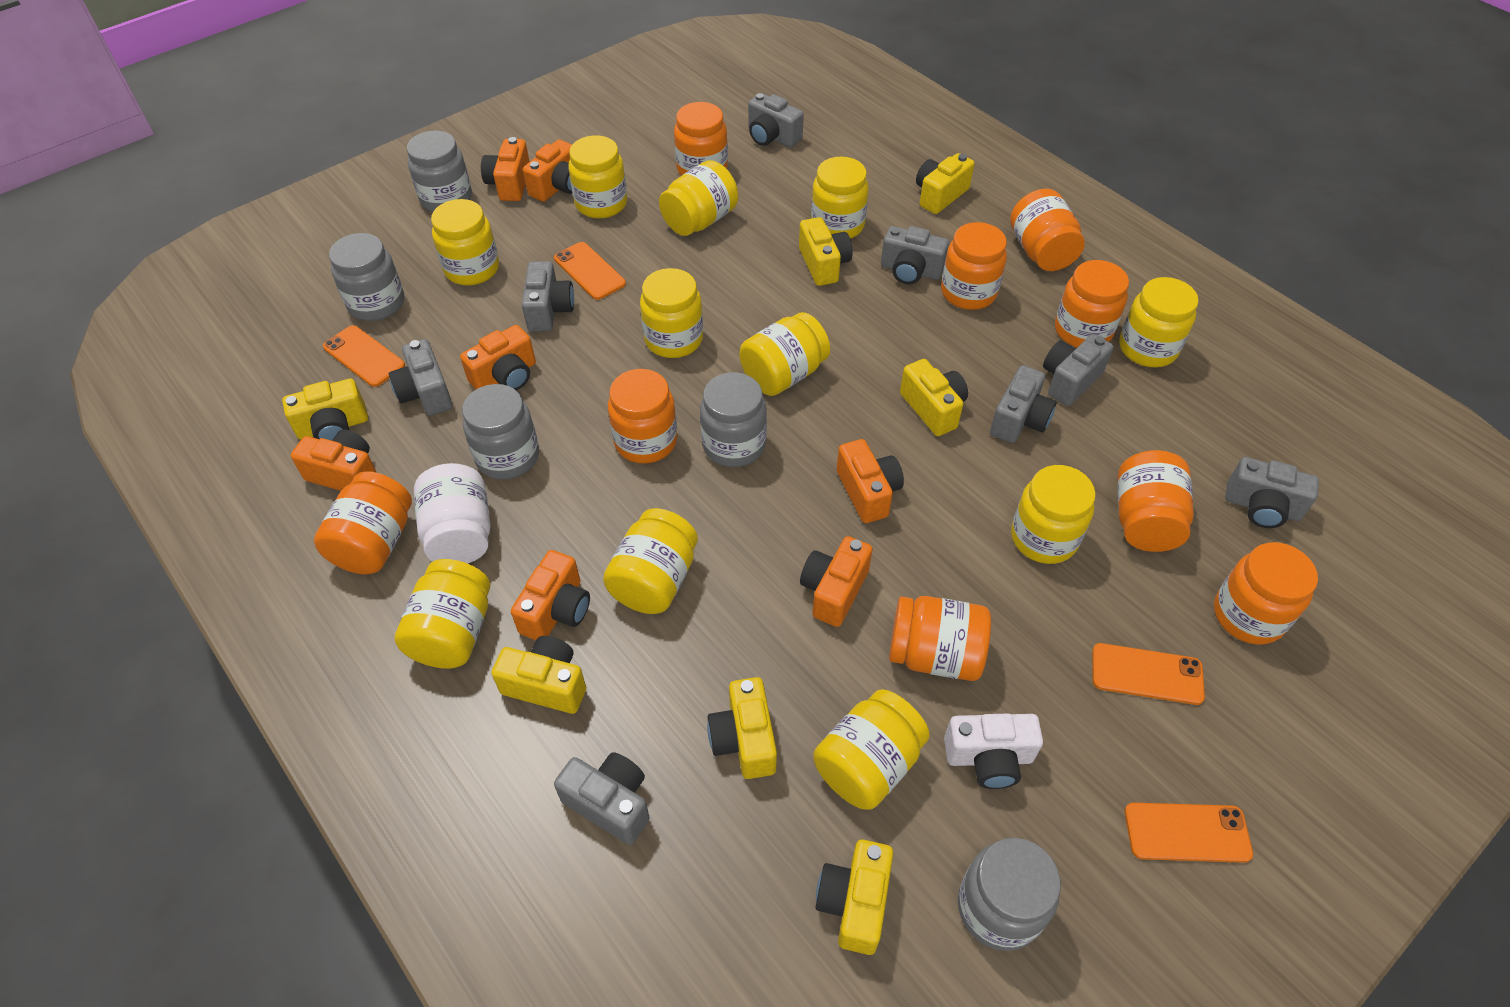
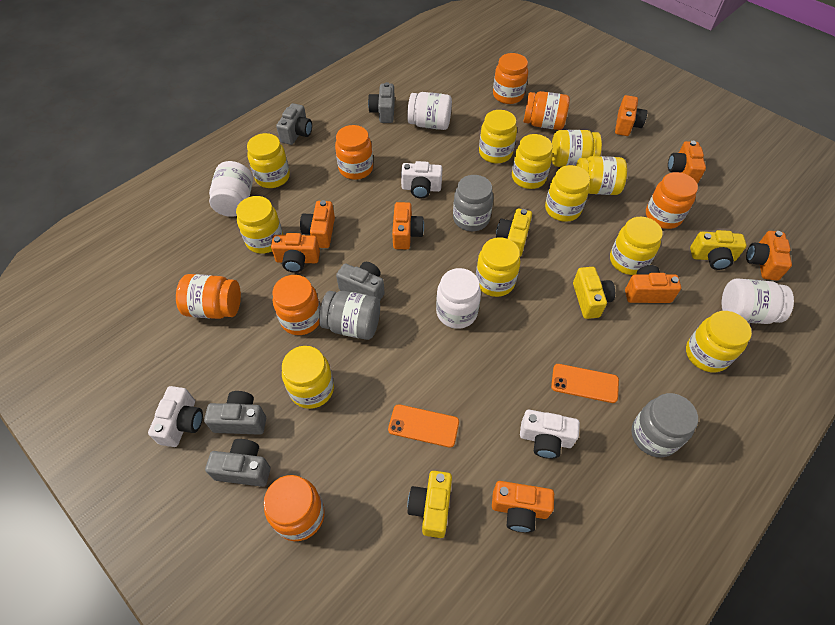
grey camera: 8 -> 5
grey jar: 5 -> 3
orange camera: 7 -> 8
orange jar: 9 -> 7
orange phone: 4 -> 2
white camera: 1 -> 3
white jar: 1 -> 4
yellow camera: 7 -> 4

